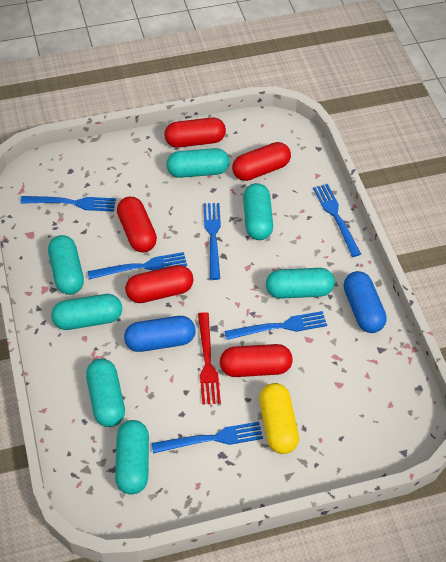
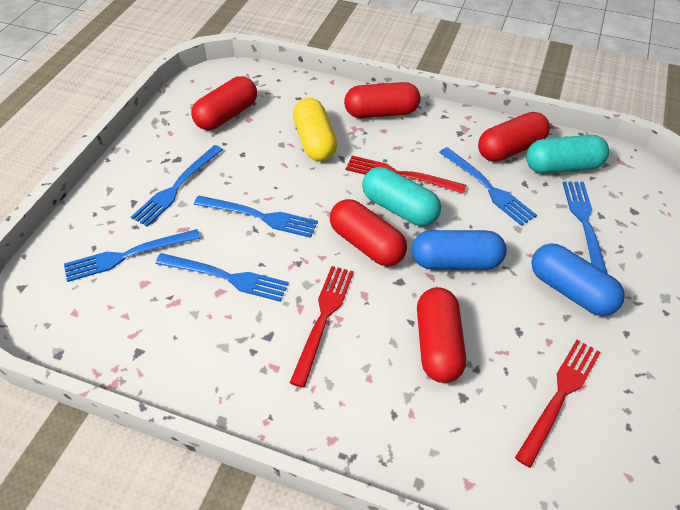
red fork: 1 -> 3
turquoise capsule: 7 -> 2

